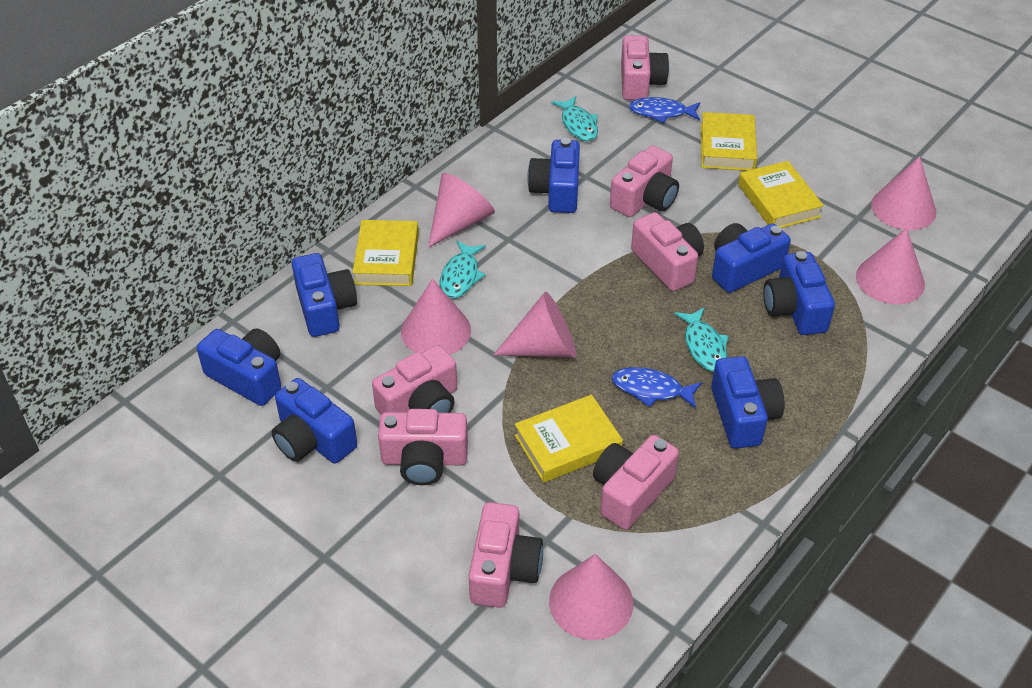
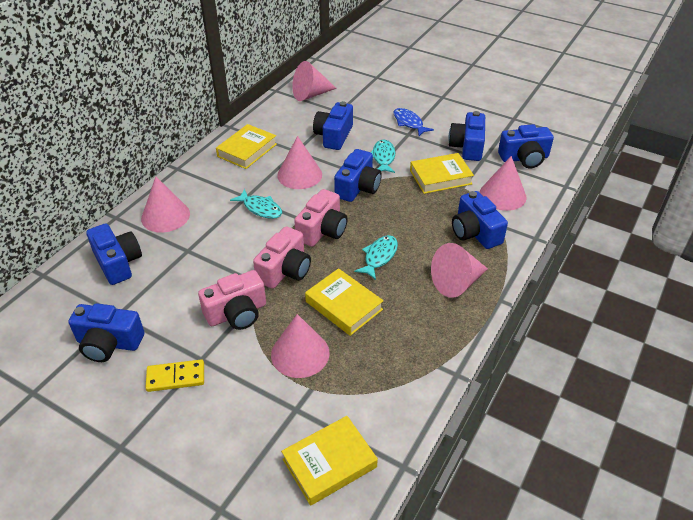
blue fish: 2 -> 1
pink camera: 7 -> 3
yellow domino: 0 -> 1

